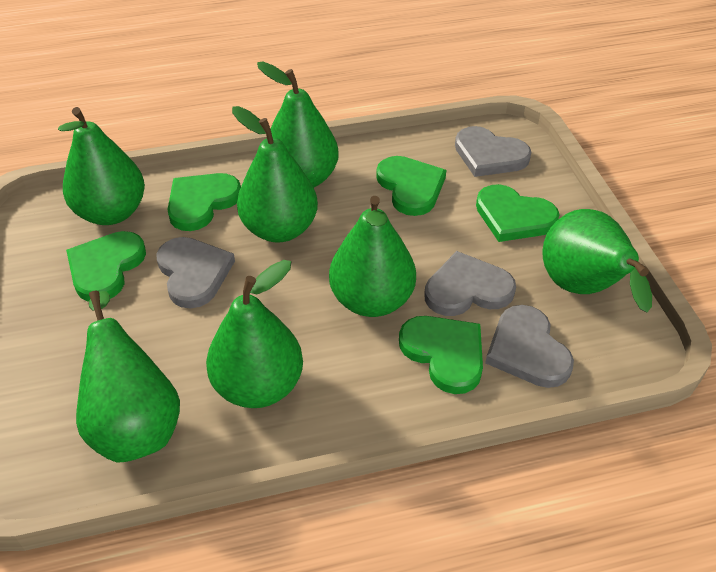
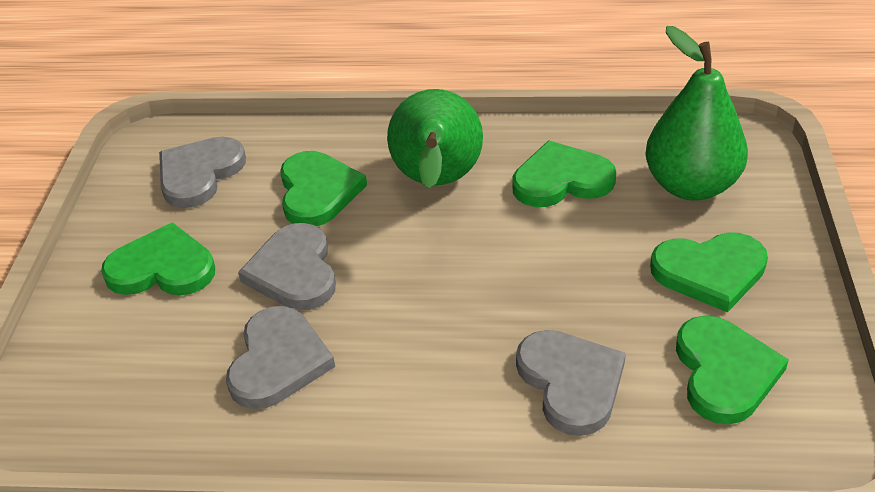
green pear: 7 -> 2

